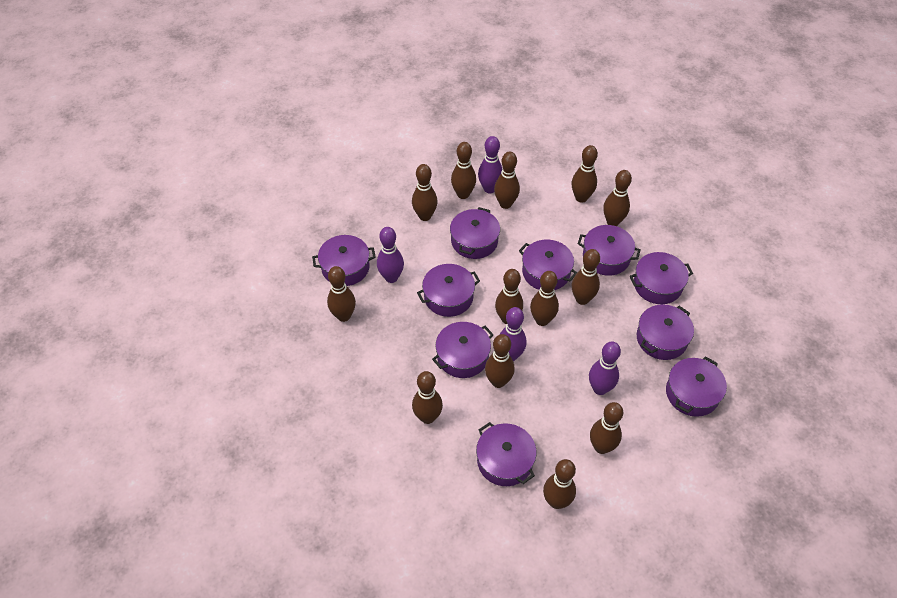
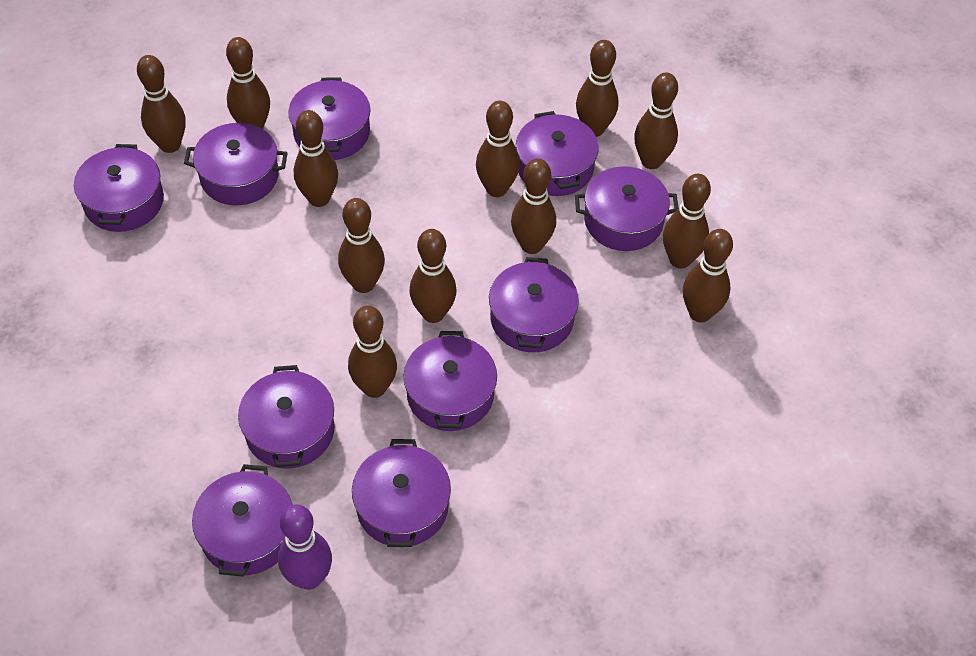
brown bowling pin: 13 -> 12
purple bowling pin: 4 -> 1

